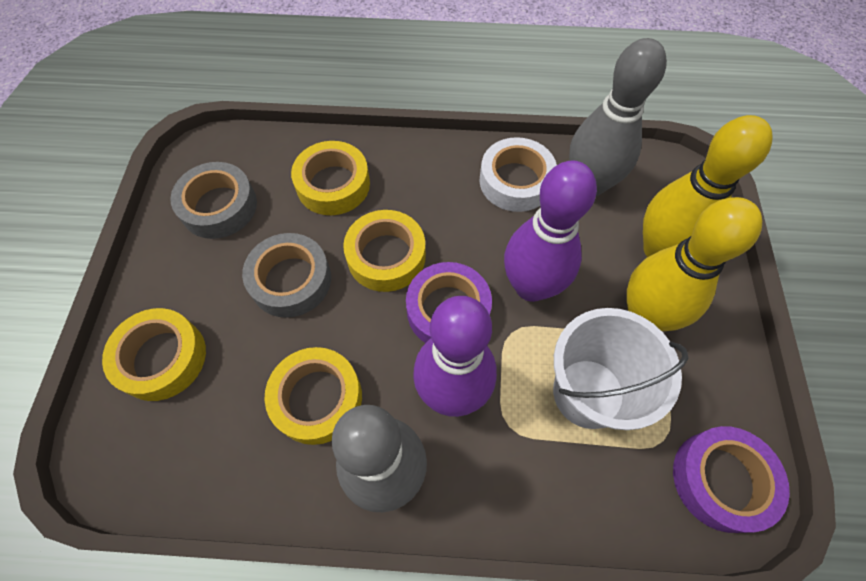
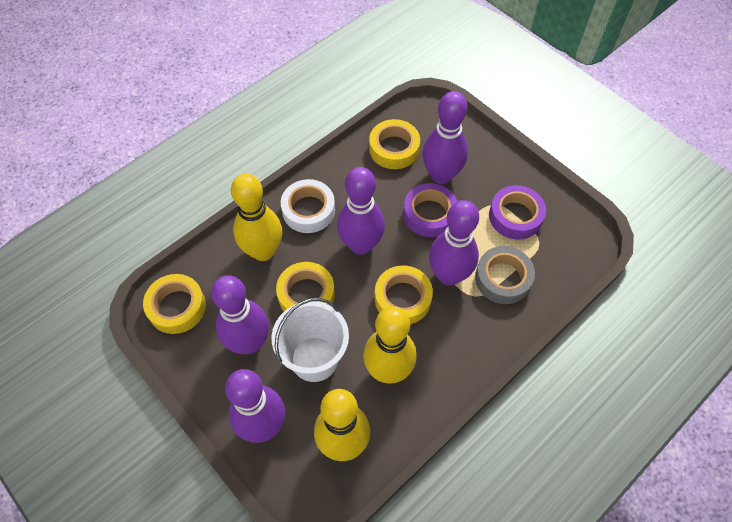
grey bowling pin: 2 -> 0
grey tape: 2 -> 1
purple bowling pin: 2 -> 5
yellow bowling pin: 2 -> 3

